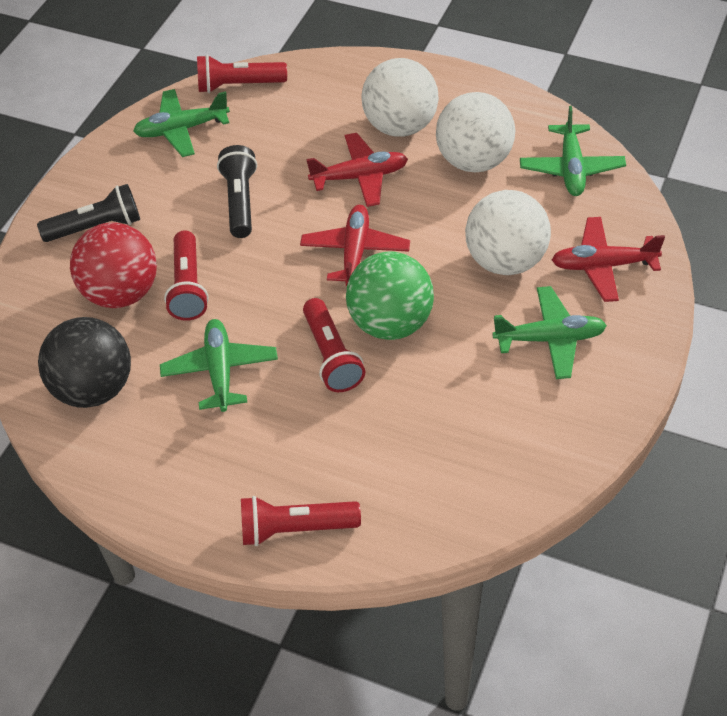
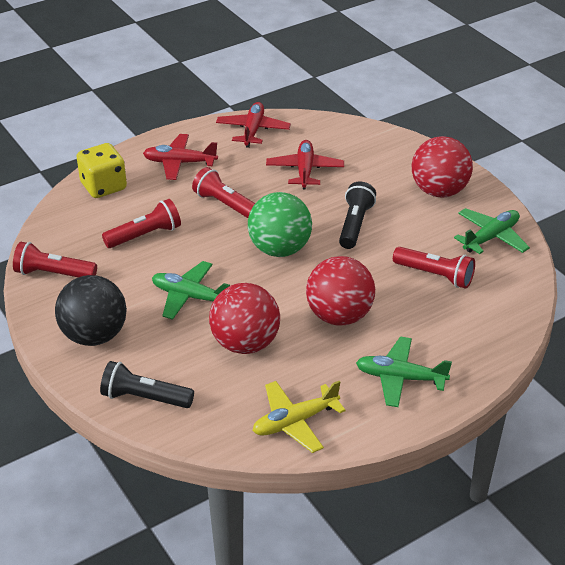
green plane: 4 -> 3
red ball: 1 -> 3
white ball: 3 -> 0
yellow dice: 0 -> 1
yellow plane: 0 -> 1

